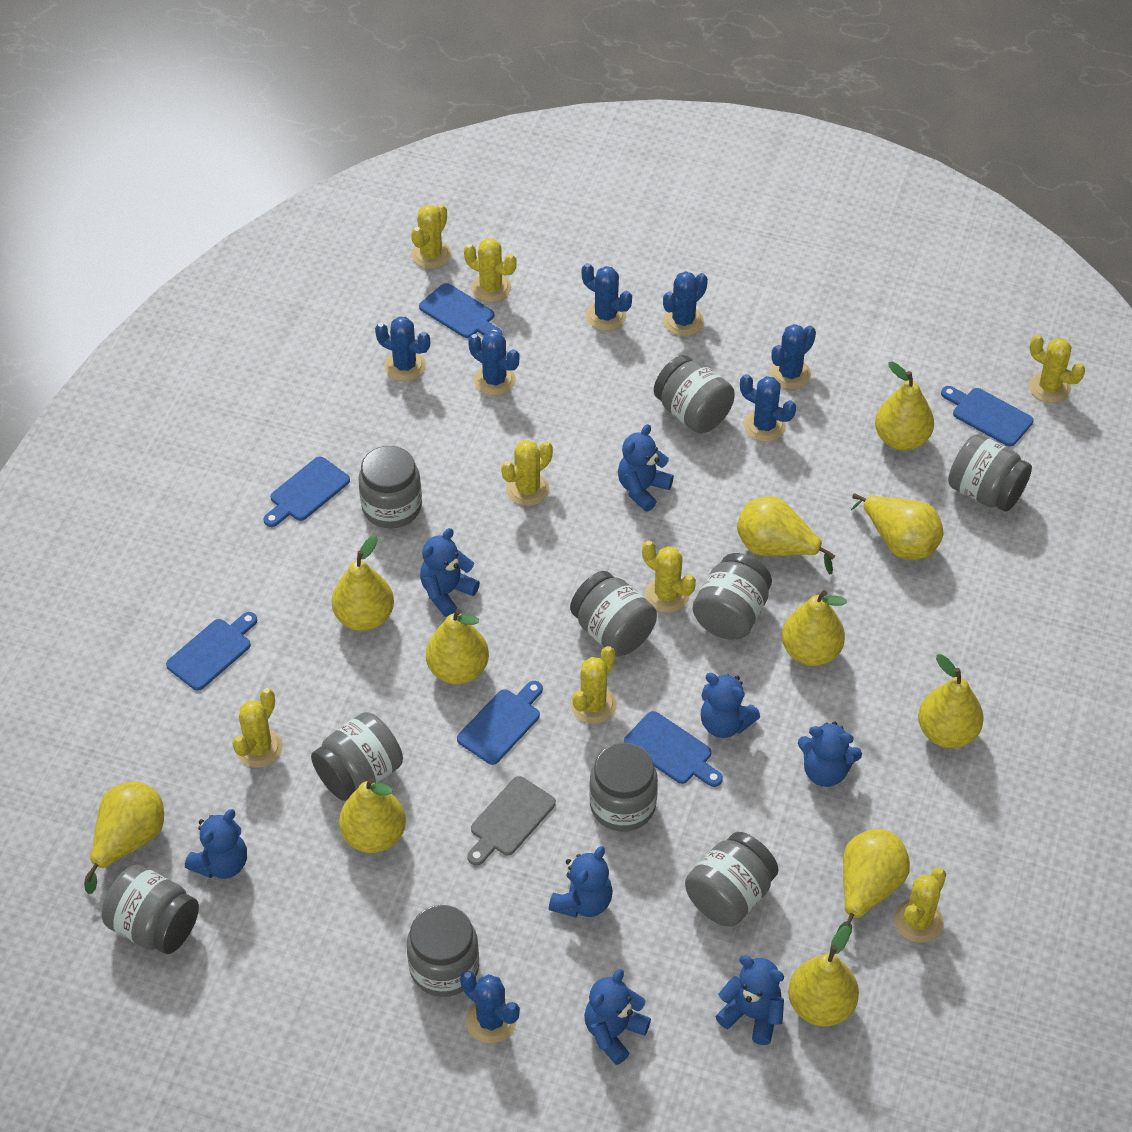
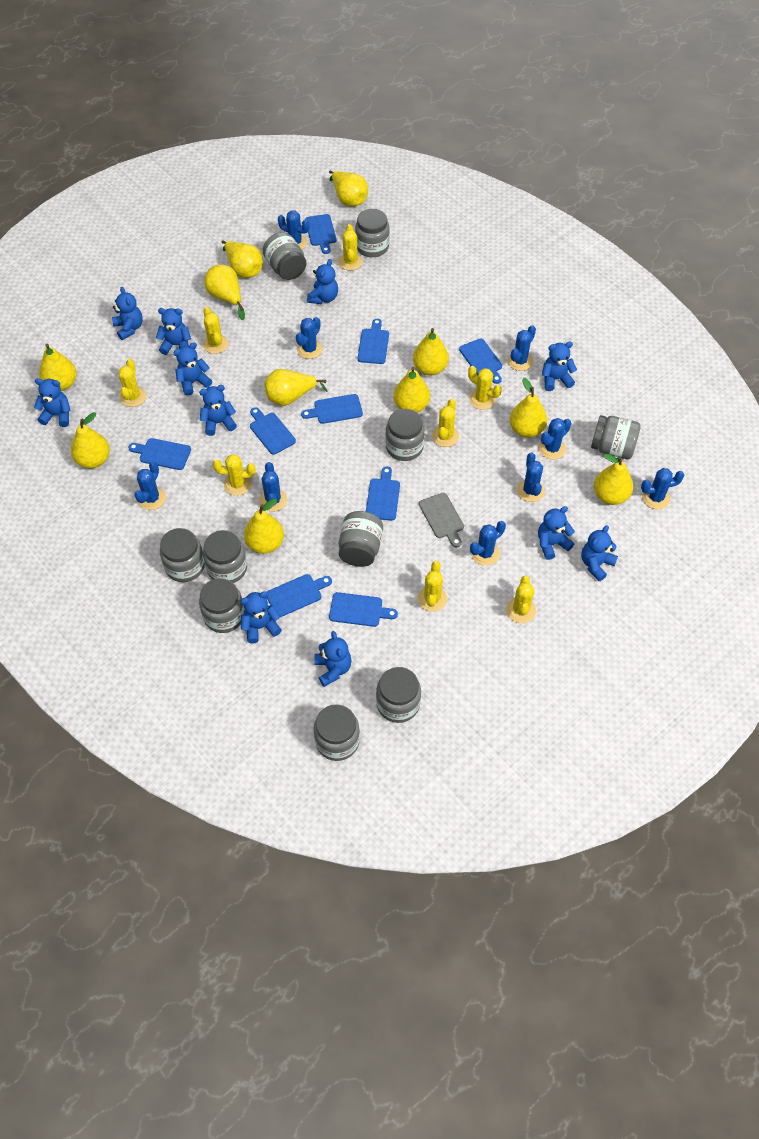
blue cactus: 7 -> 9
blue cutting board: 6 -> 9
blue teddy bear: 8 -> 11

